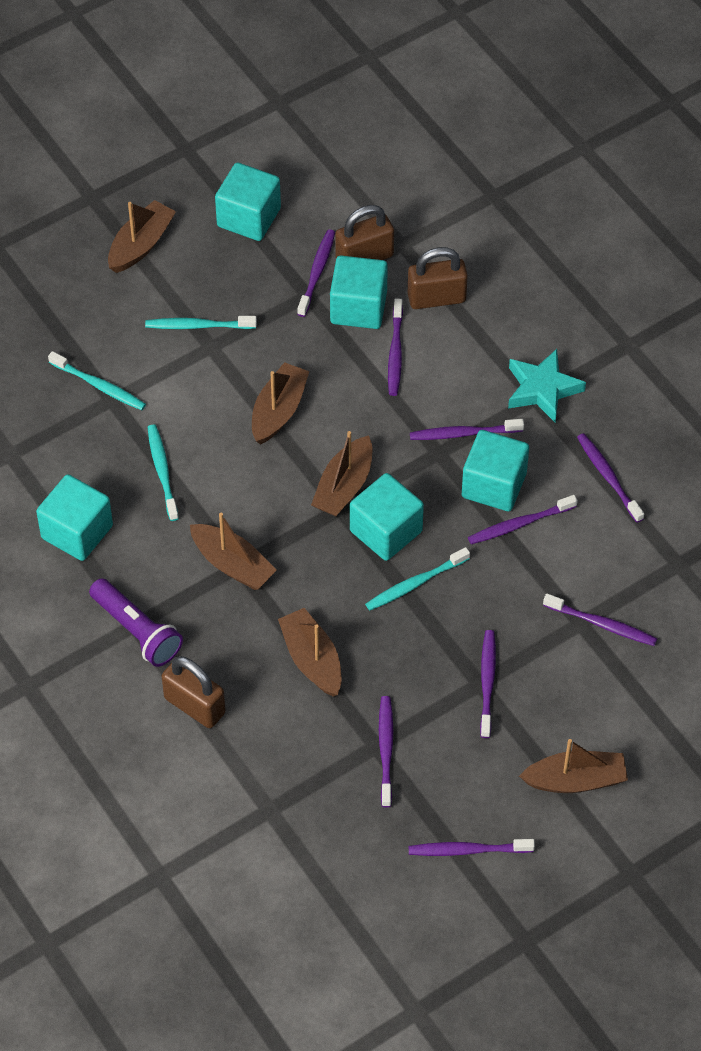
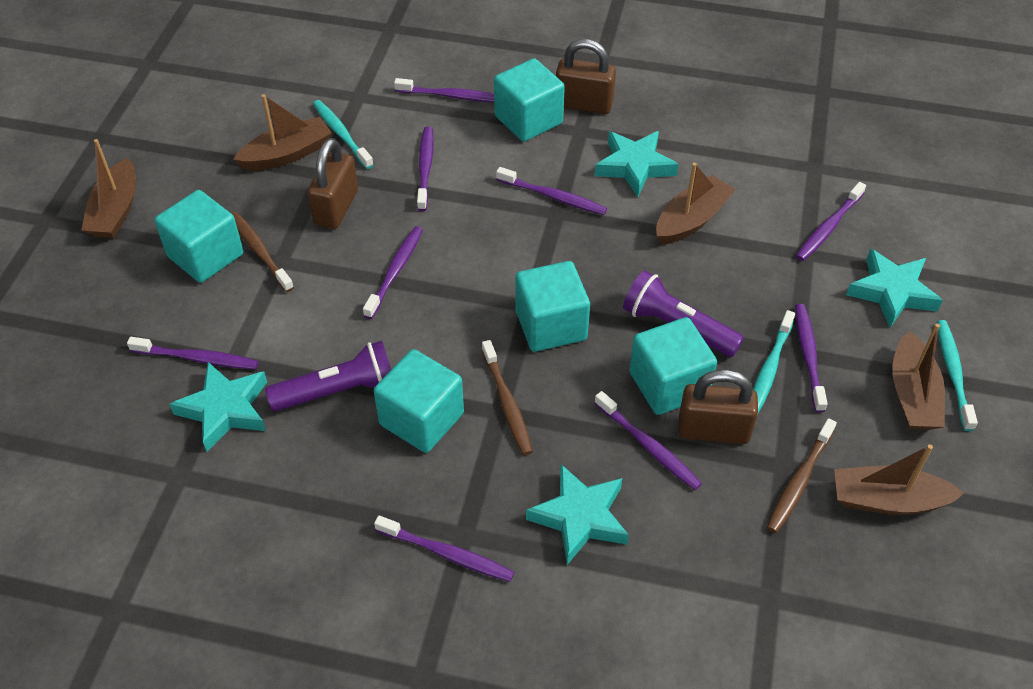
brown boat: 6 -> 5
brown toothbrush: 0 -> 3
purple flashlight: 1 -> 2
turquoise star: 1 -> 4
turquoise toothbrush: 4 -> 3

